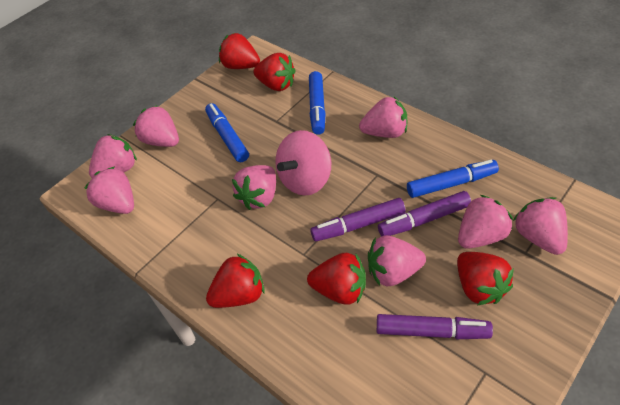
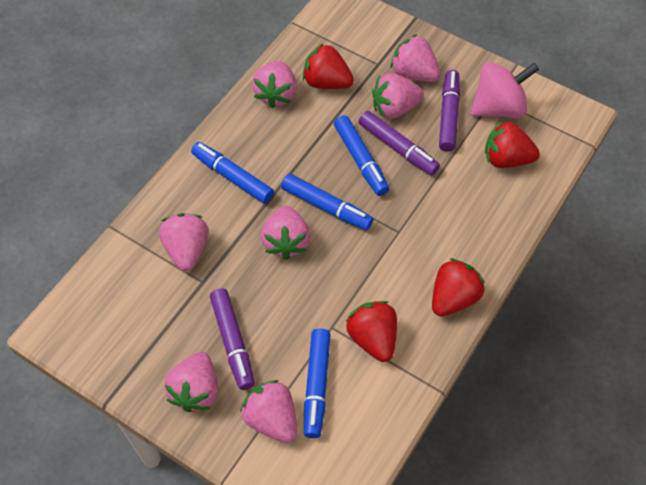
blue marker: 3 -> 4
pink strawberry: 8 -> 7
red strawberry: 5 -> 4

